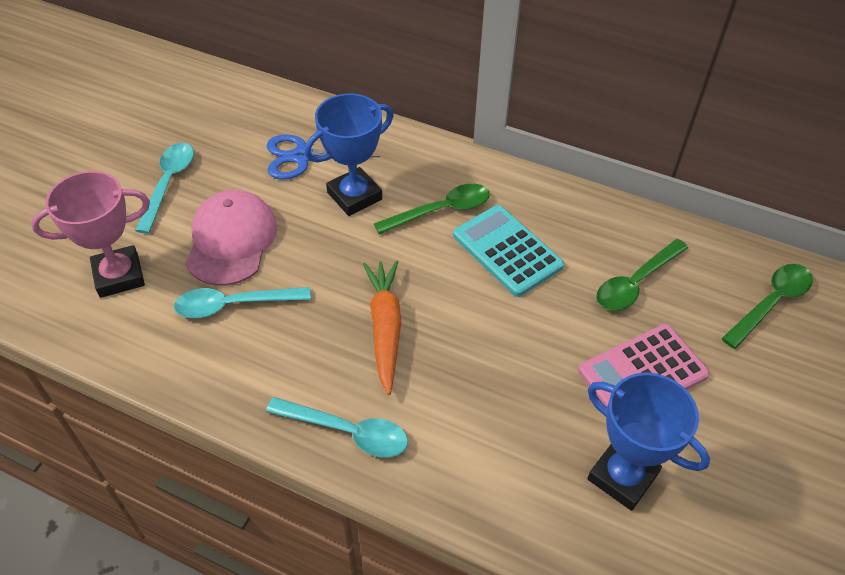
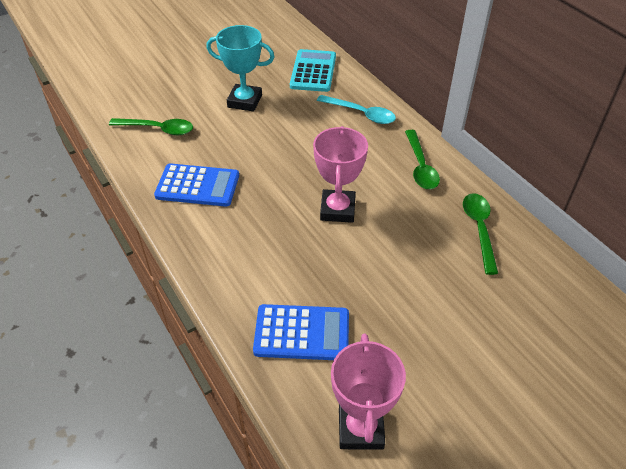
blue calculator: 0 -> 2
blue scissors: 1 -> 0
blue trophy: 2 -> 0
orange carrot: 1 -> 0
pink calculator: 1 -> 0
pink cap: 1 -> 0
pink trophy: 1 -> 2
turquoise spoon: 3 -> 1
turquoise trophy: 0 -> 1

